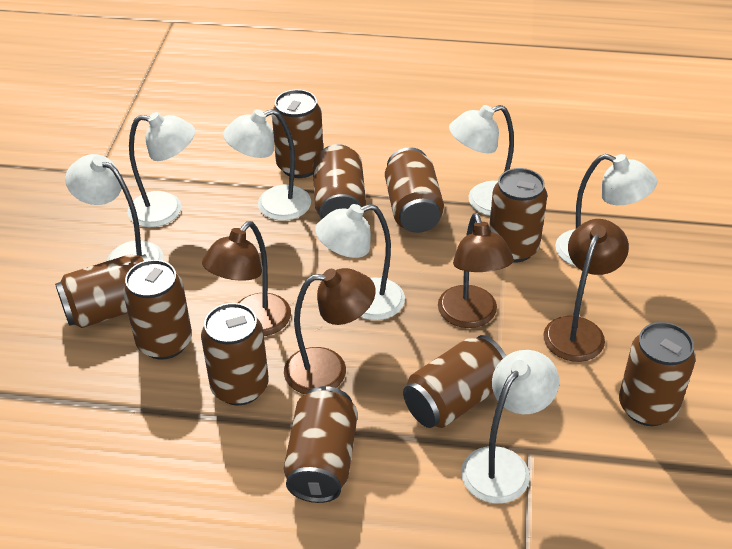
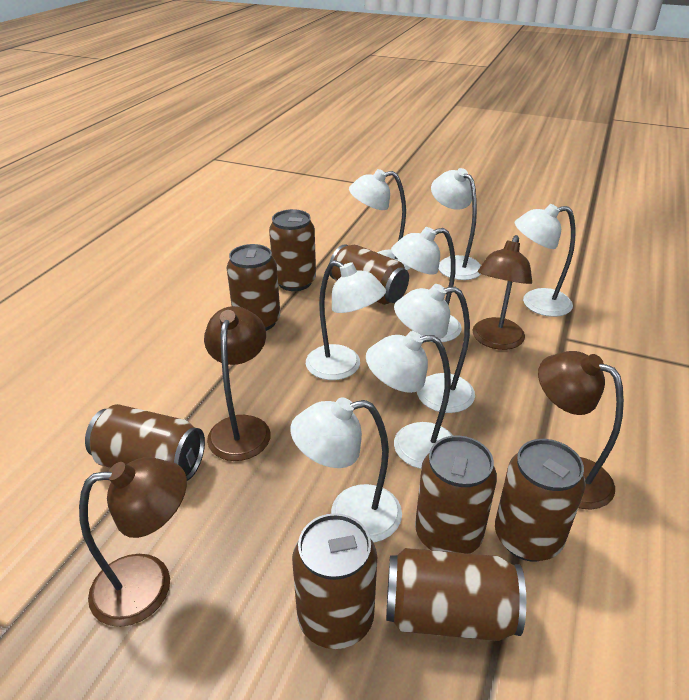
brown can: 10 -> 8
white lamp: 7 -> 8

